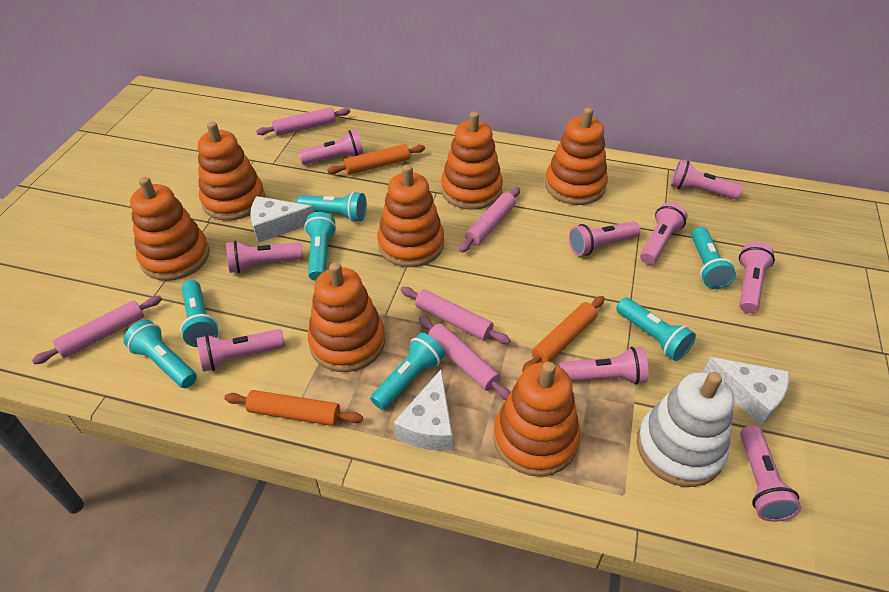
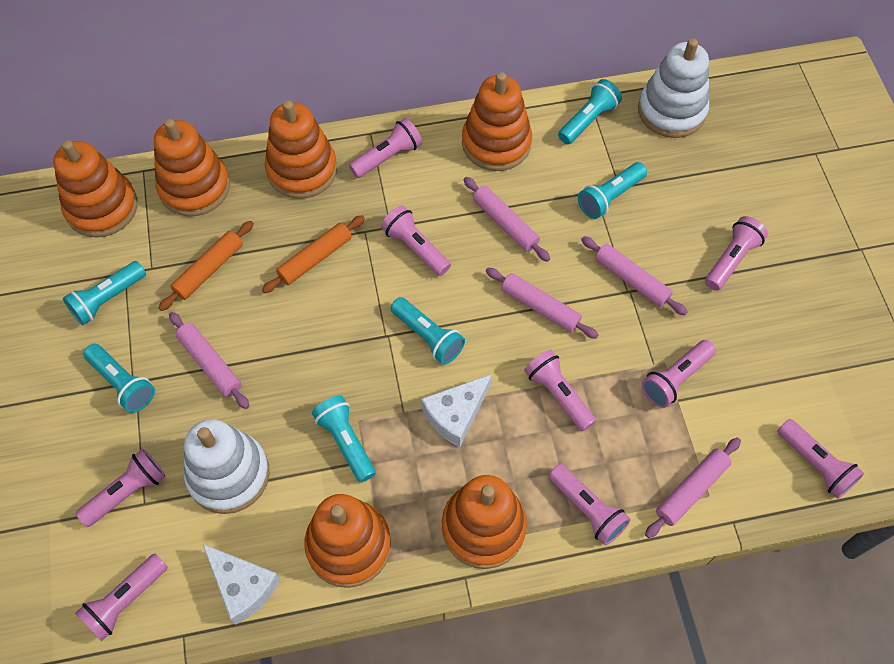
orange rolling pin: 3 -> 2
orange stacking toy: 7 -> 6
turquoise flashlight: 7 -> 6
white cheese: 3 -> 2
white stacking toy: 1 -> 2

